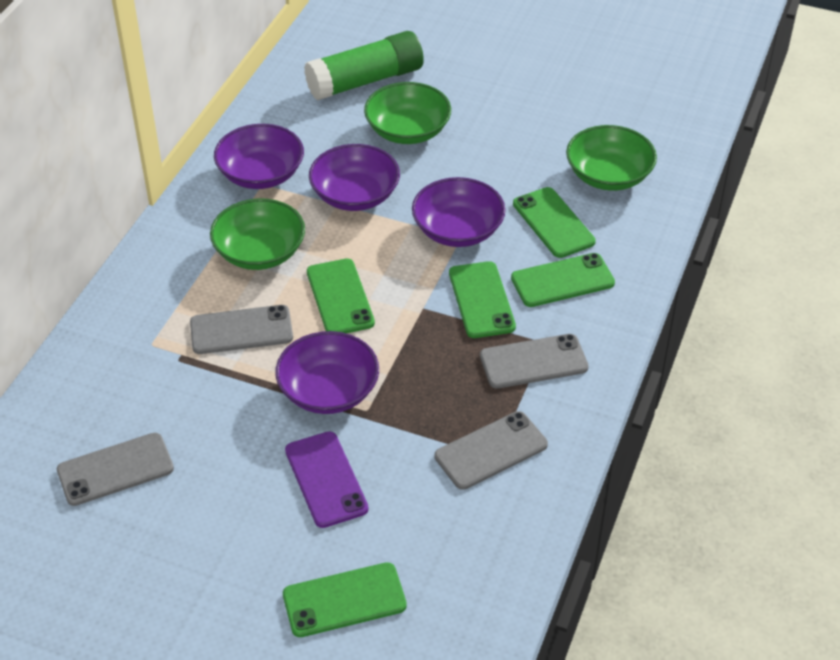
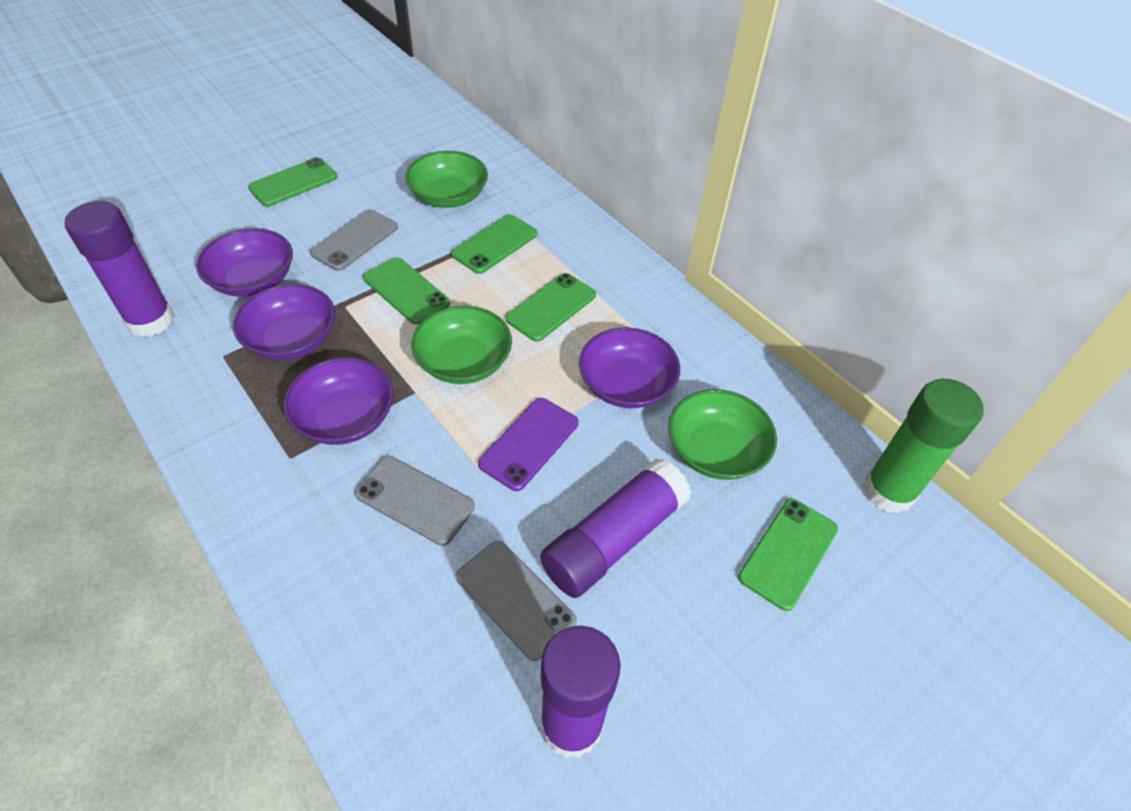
grey phone: 4 -> 3
purple glue stick: 0 -> 3

